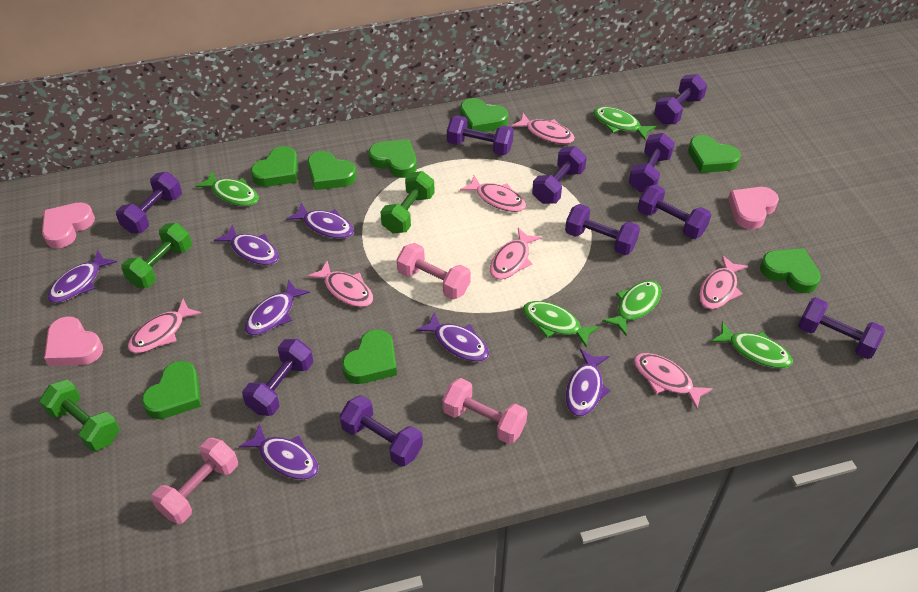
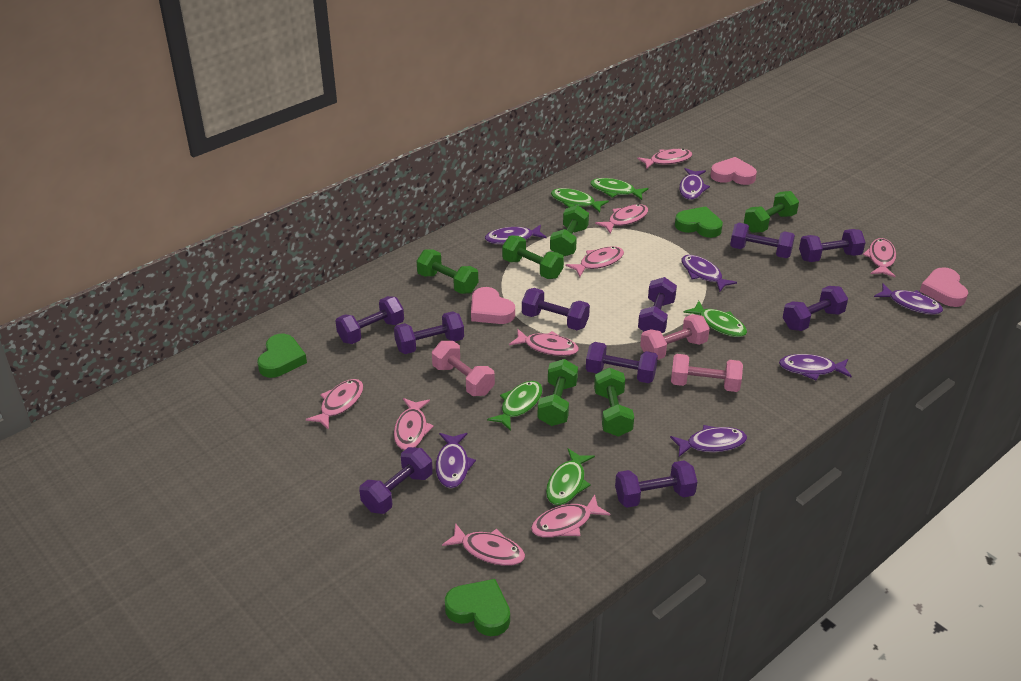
green dumbbell: 3 -> 6
green heart: 8 -> 3
pink fish: 7 -> 9

